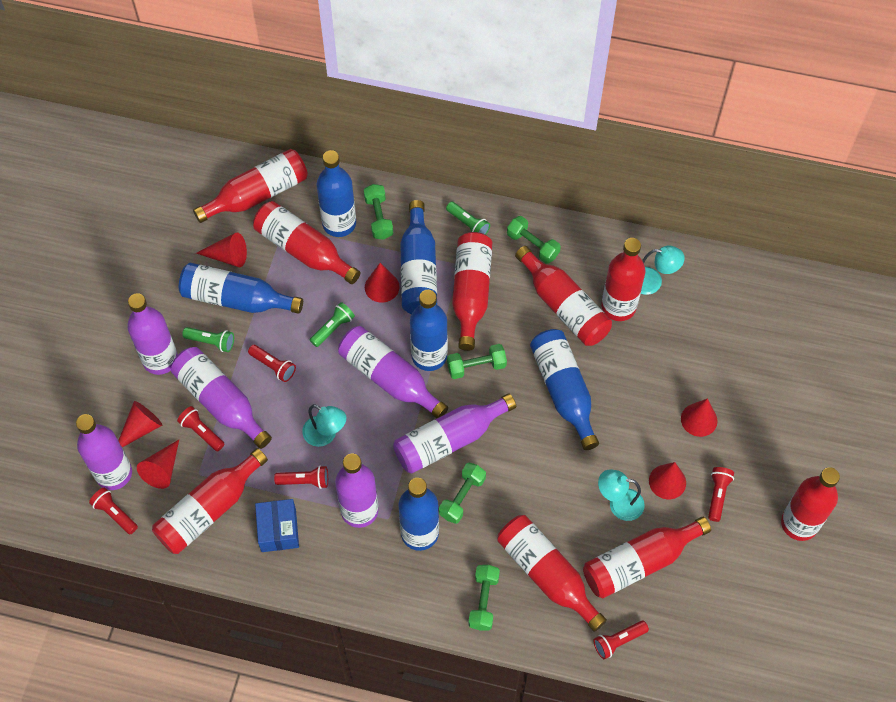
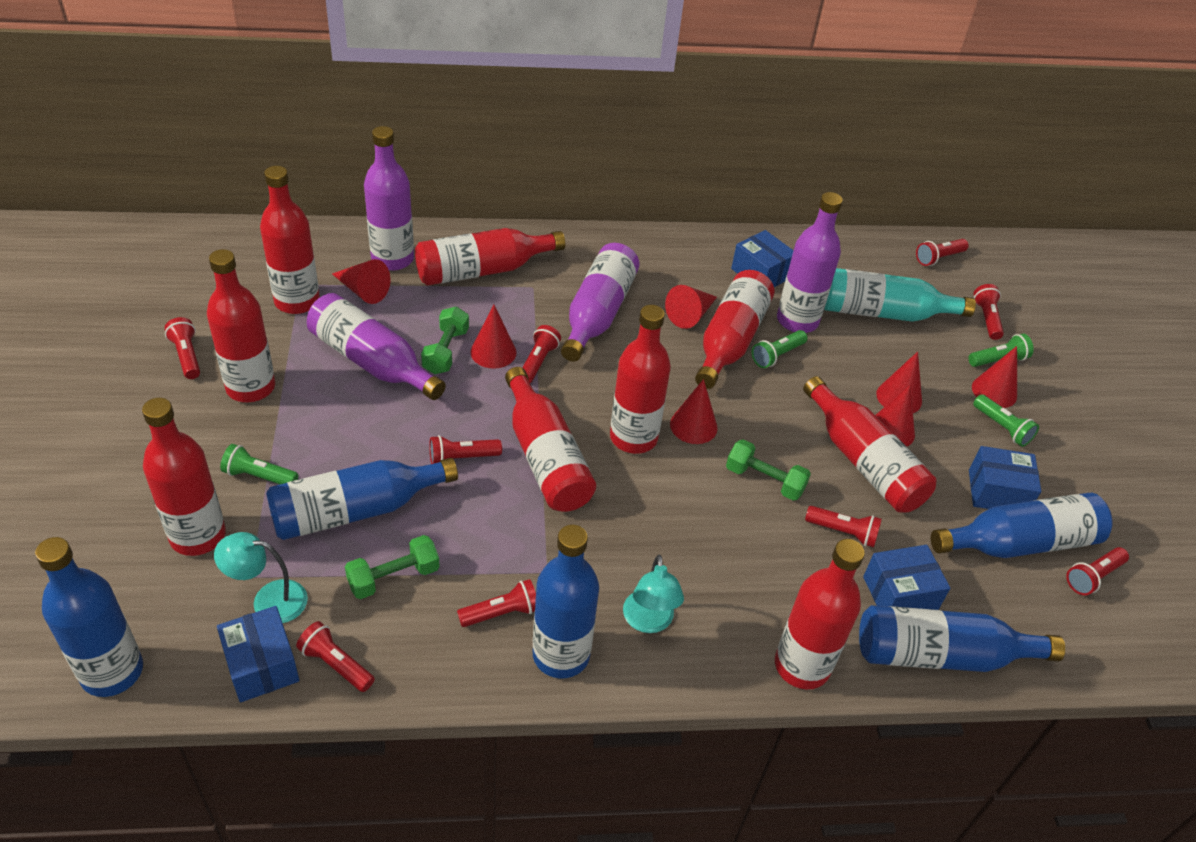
blue bottle: 6 -> 5
blue box: 1 -> 4
green dumbbell: 5 -> 3
green flashlight: 3 -> 4
purple bottle: 6 -> 4
red cone: 6 -> 7
red flashlight: 6 -> 9
turquoise bottle: 0 -> 1
turquoise lamp: 3 -> 2

